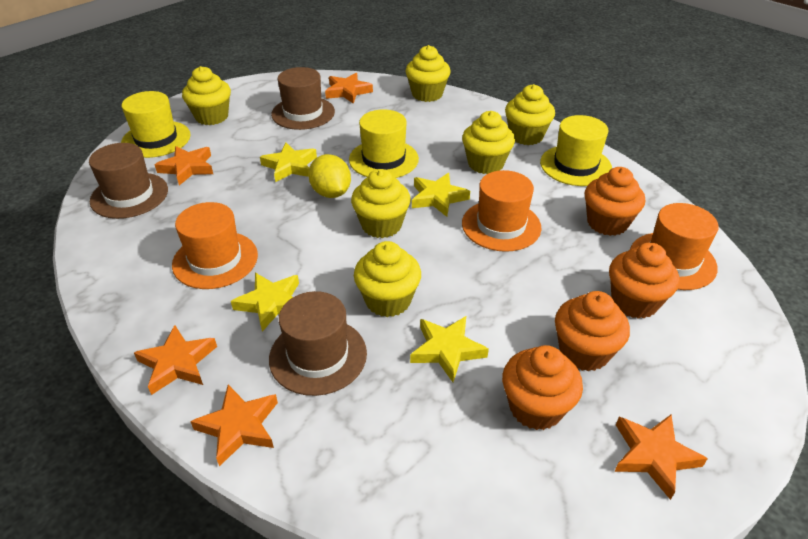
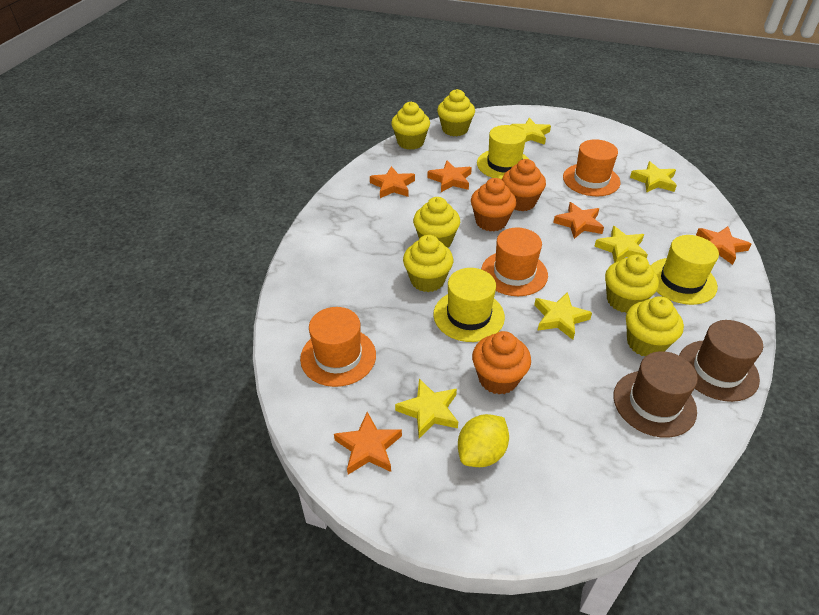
brown hat: 3 -> 2
orange cupcake: 4 -> 3
yellow star: 4 -> 5

